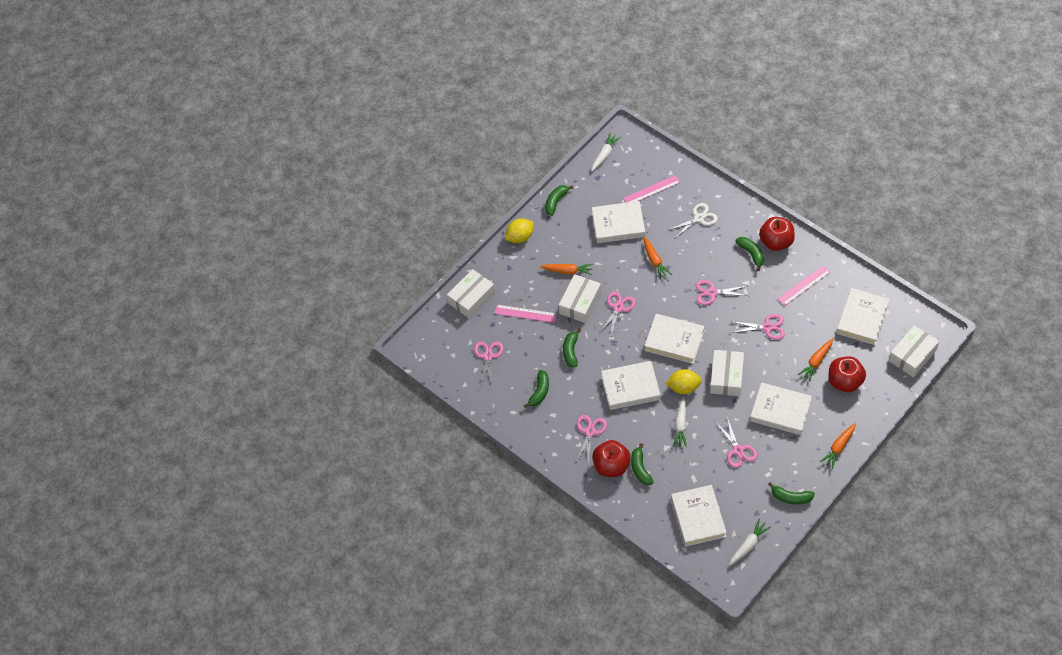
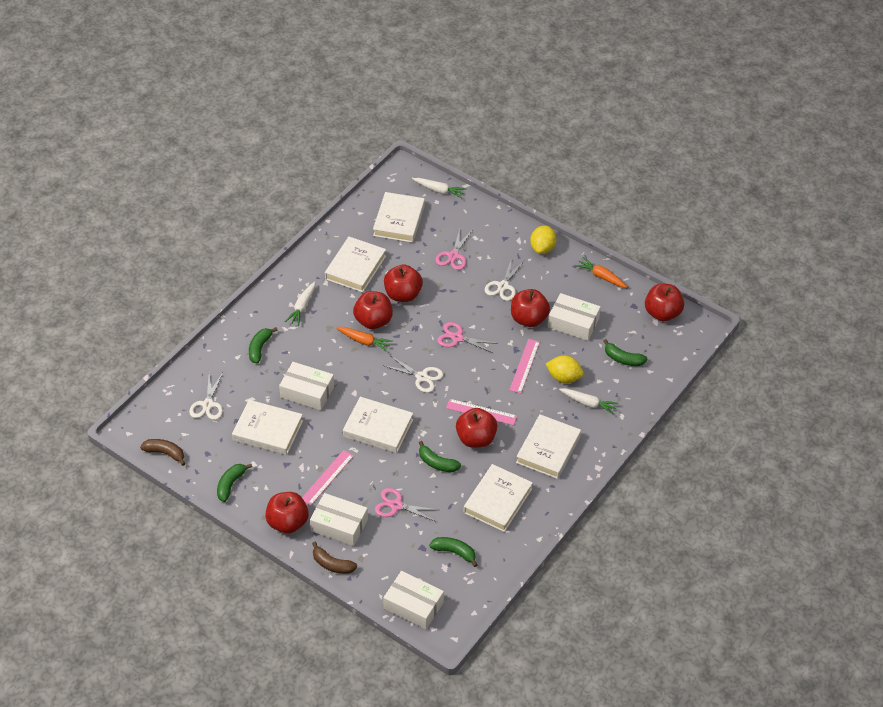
brown banana: 0 -> 2
green banana: 6 -> 5
orange carrot: 4 -> 2
pink scissors: 6 -> 3
red apple: 3 -> 6
white scissors: 1 -> 3

